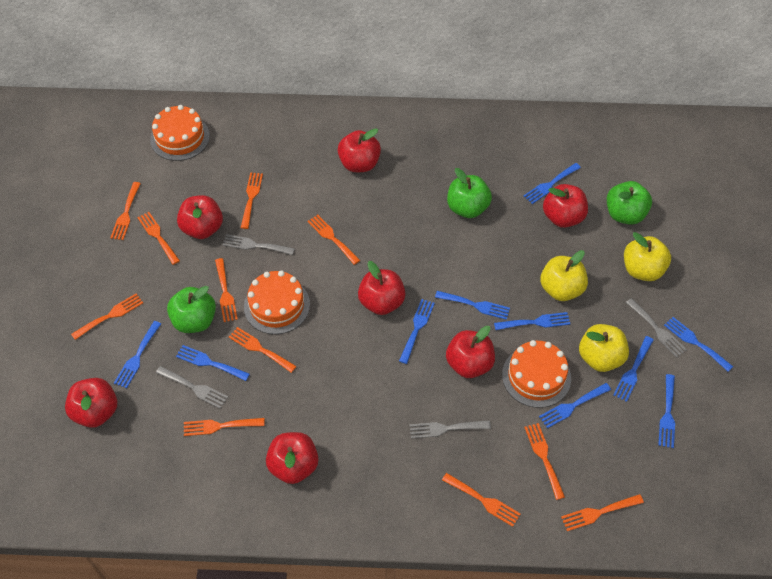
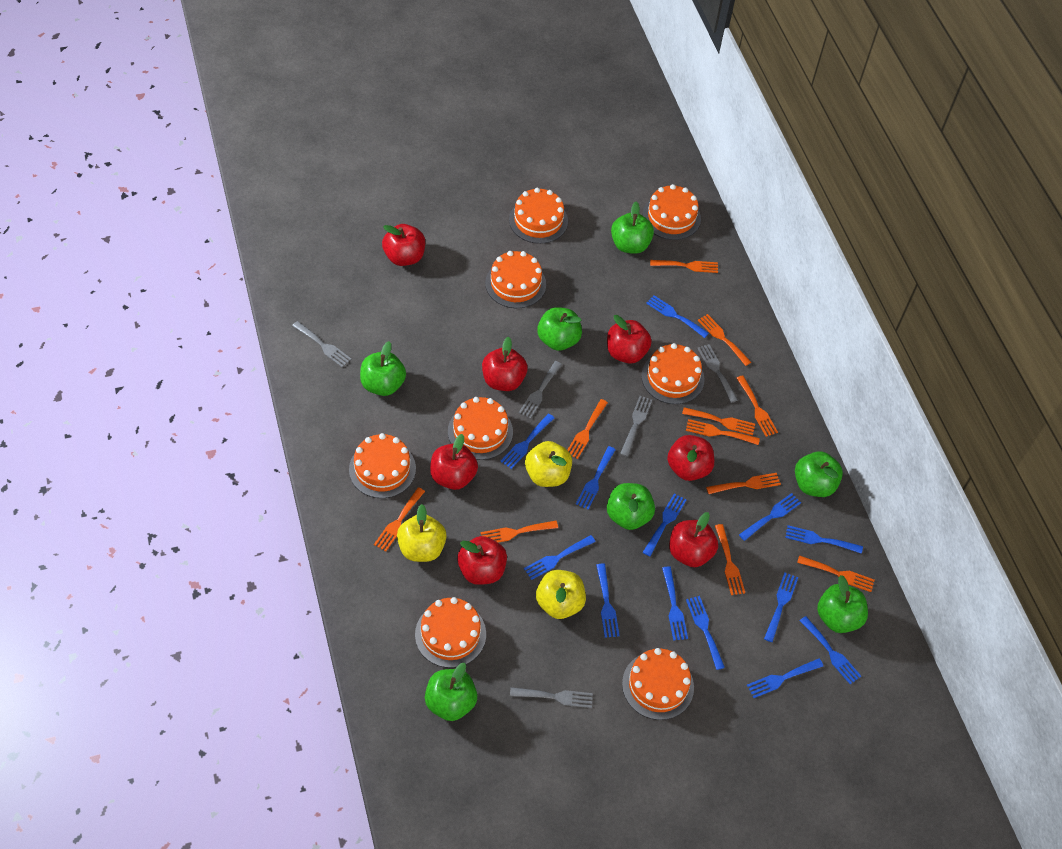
blue fork: 10 -> 13
green apple: 3 -> 7
grey fork: 4 -> 5
orange cake: 3 -> 8

